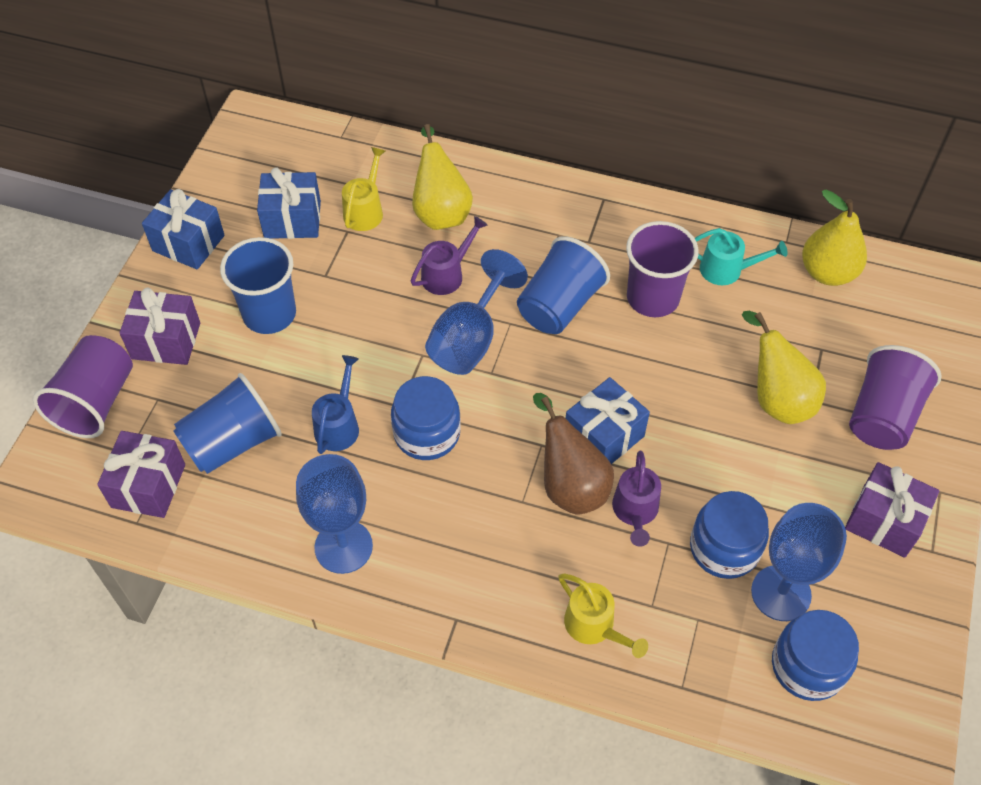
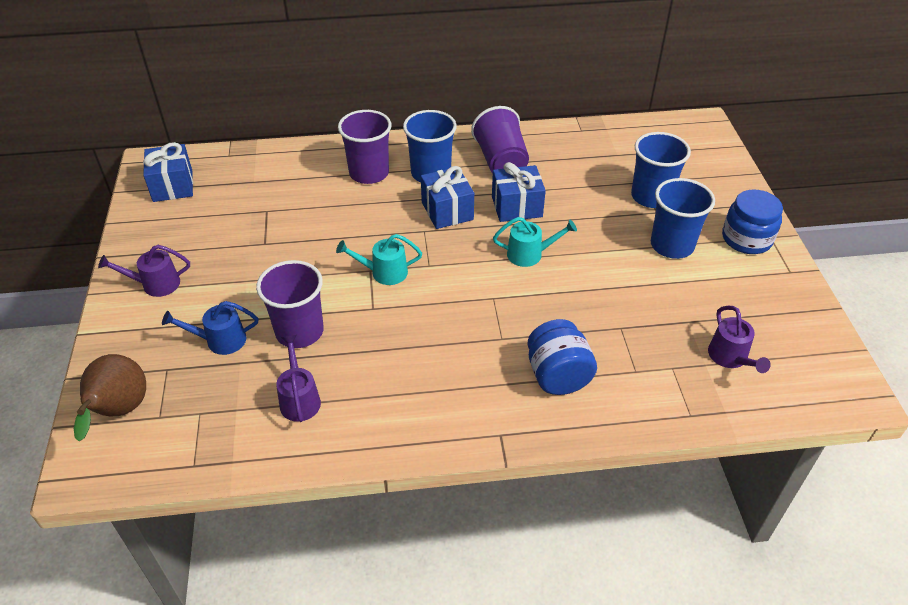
blue goblet: 3 -> 0
blue jar: 3 -> 2
purple gift: 3 -> 0
purple watering can: 2 -> 3
turquoise watering can: 1 -> 2
yellow pear: 3 -> 0
yellow watering can: 2 -> 0

